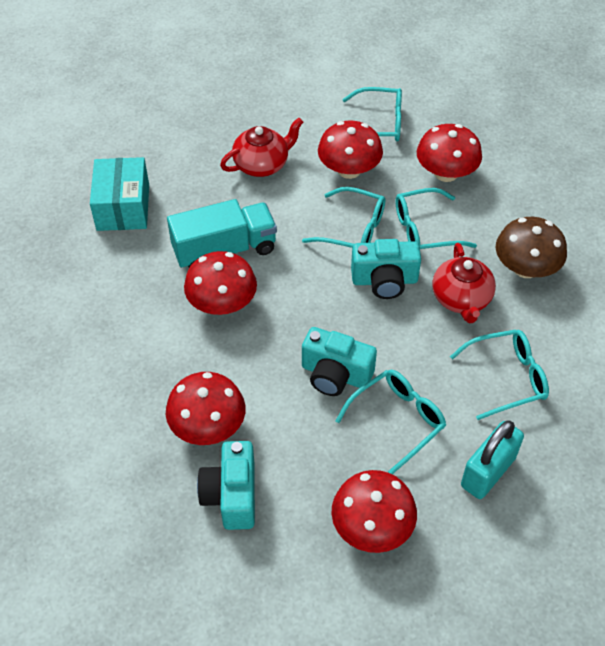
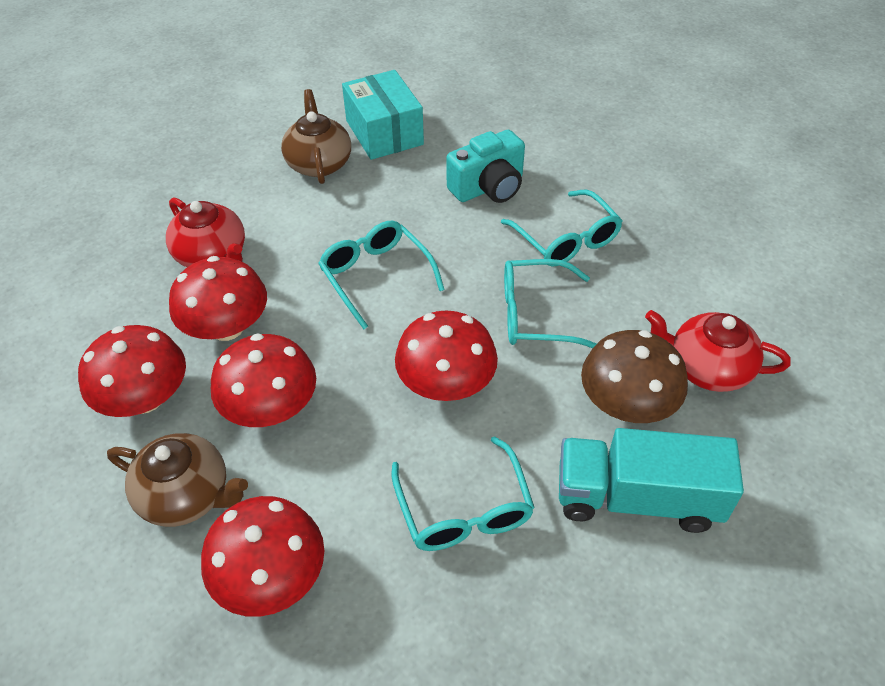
brown teapot: 0 -> 2
turquoise camera: 3 -> 1
turquoise glasses: 5 -> 4
turquoise padlock: 1 -> 0

